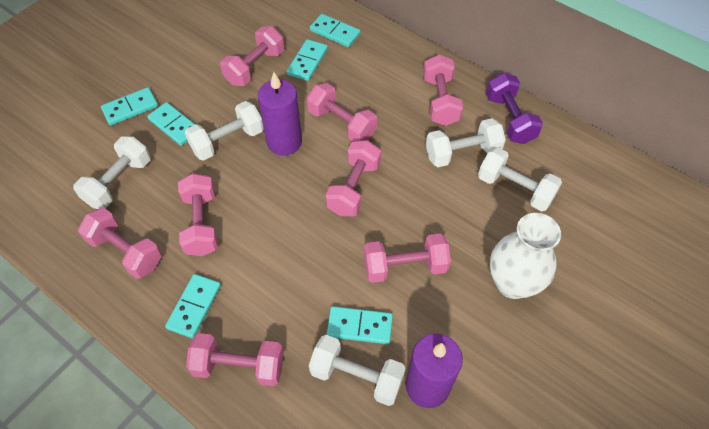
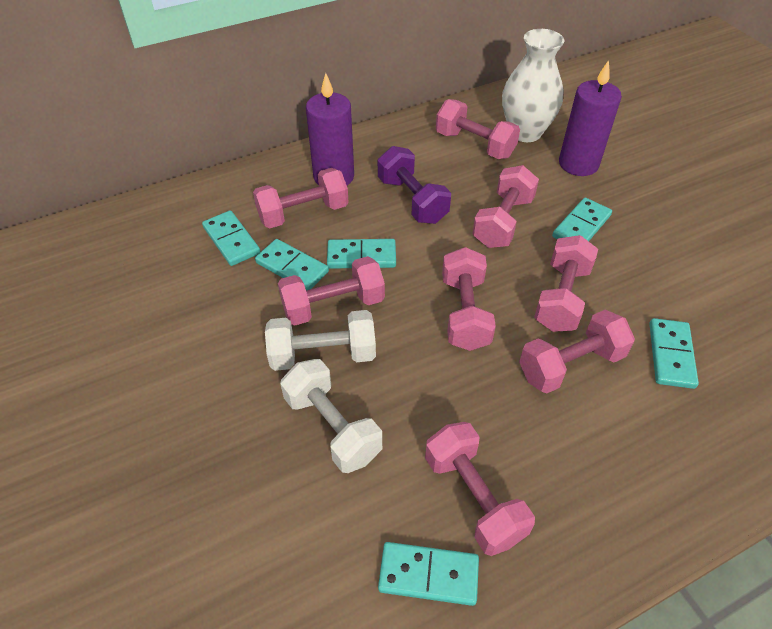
white dumbbell: 5 -> 2

